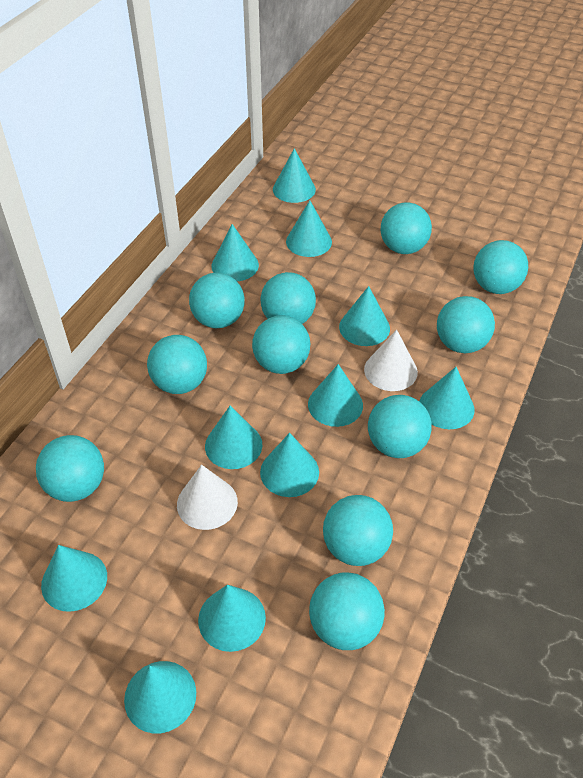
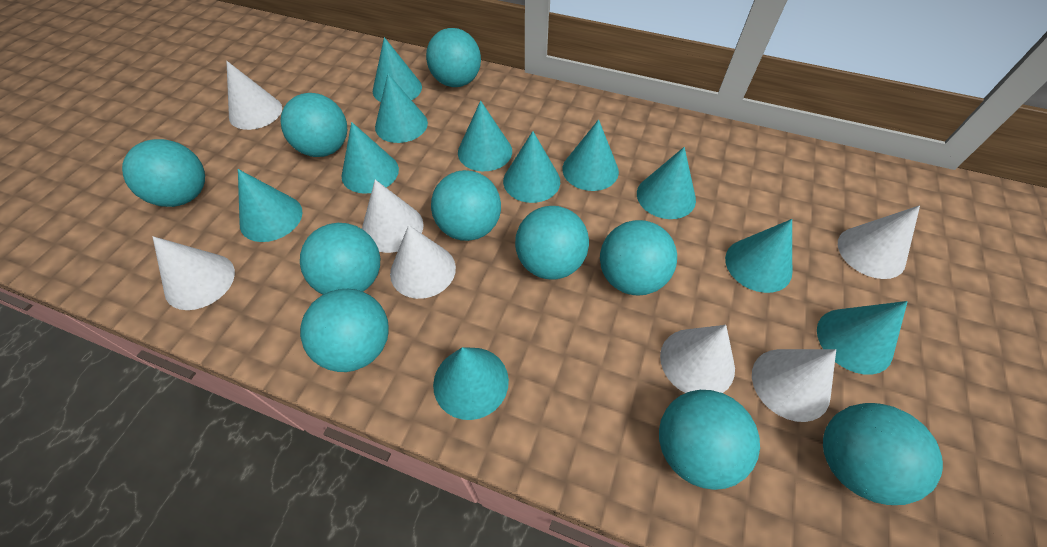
turquoise ball: 11 -> 10
white cone: 2 -> 7

